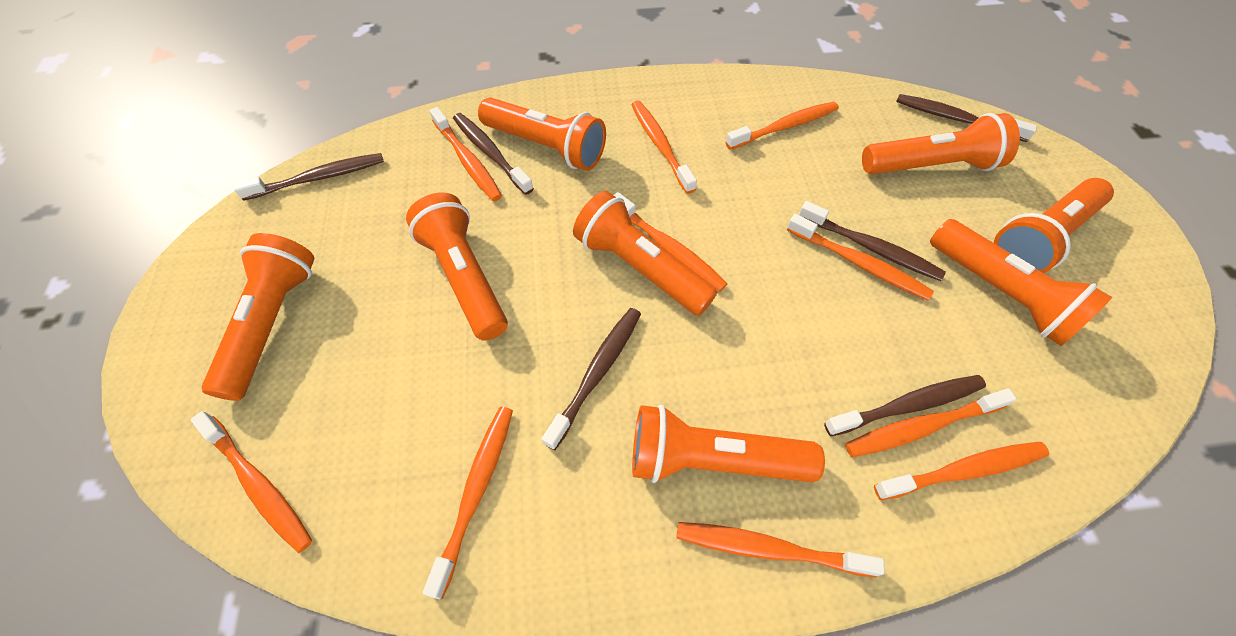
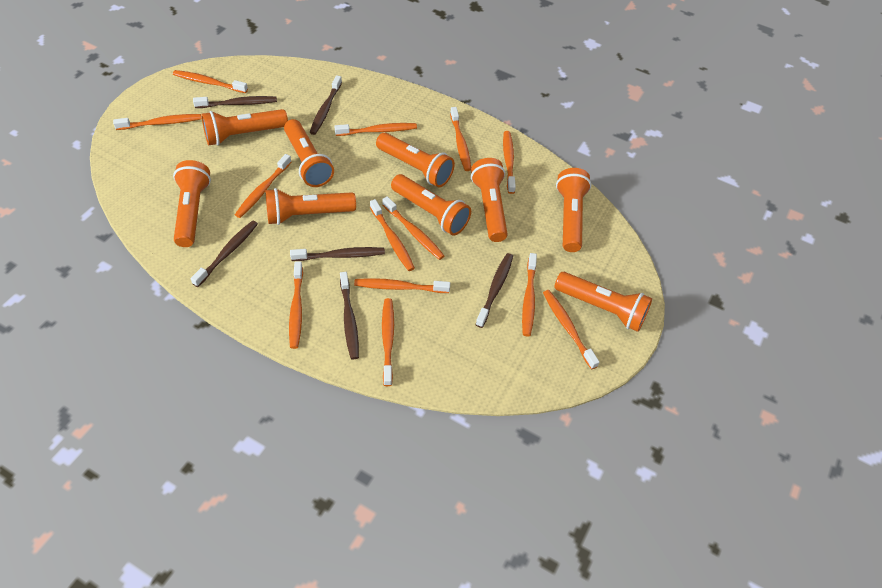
orange flashlight: 8 -> 9
orange toothbrush: 10 -> 13

